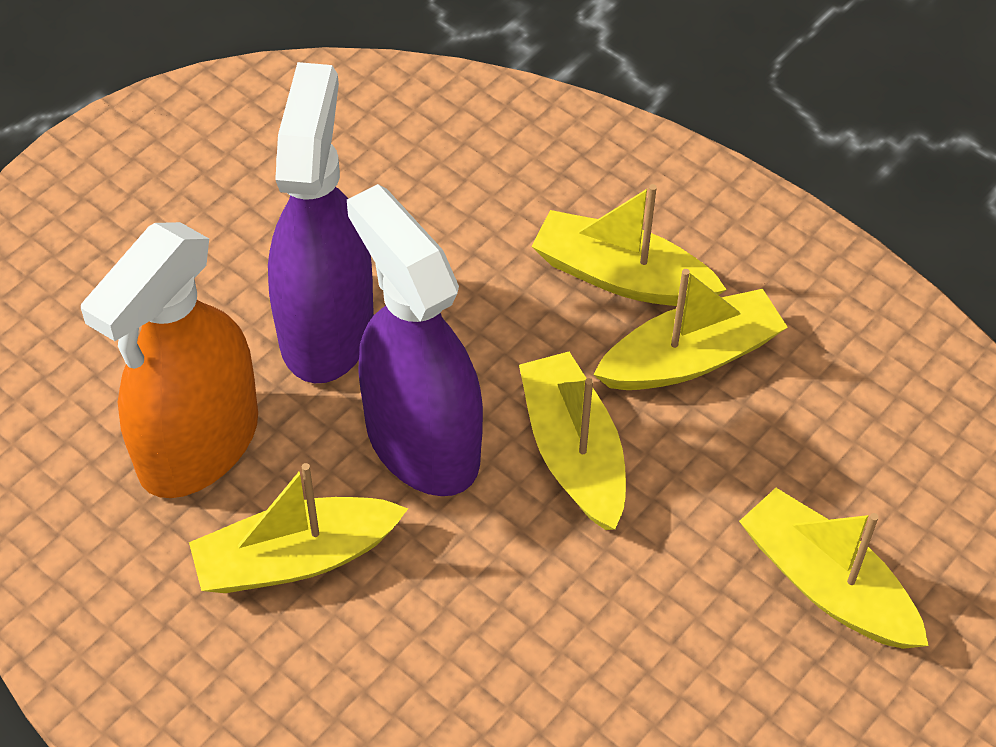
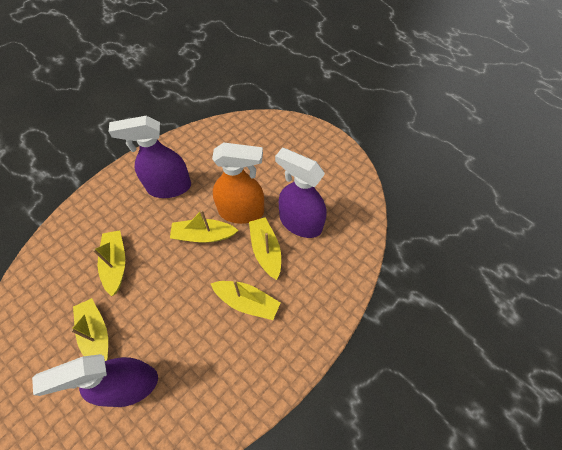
purple spray bottle: 2 -> 3

